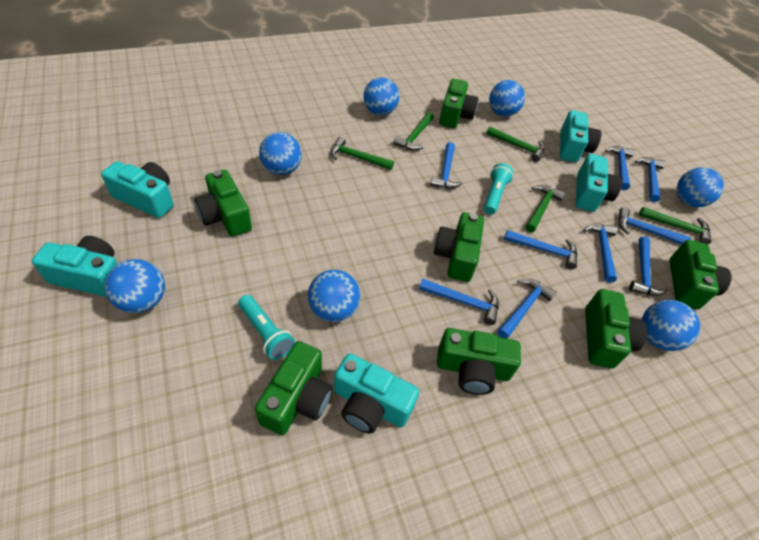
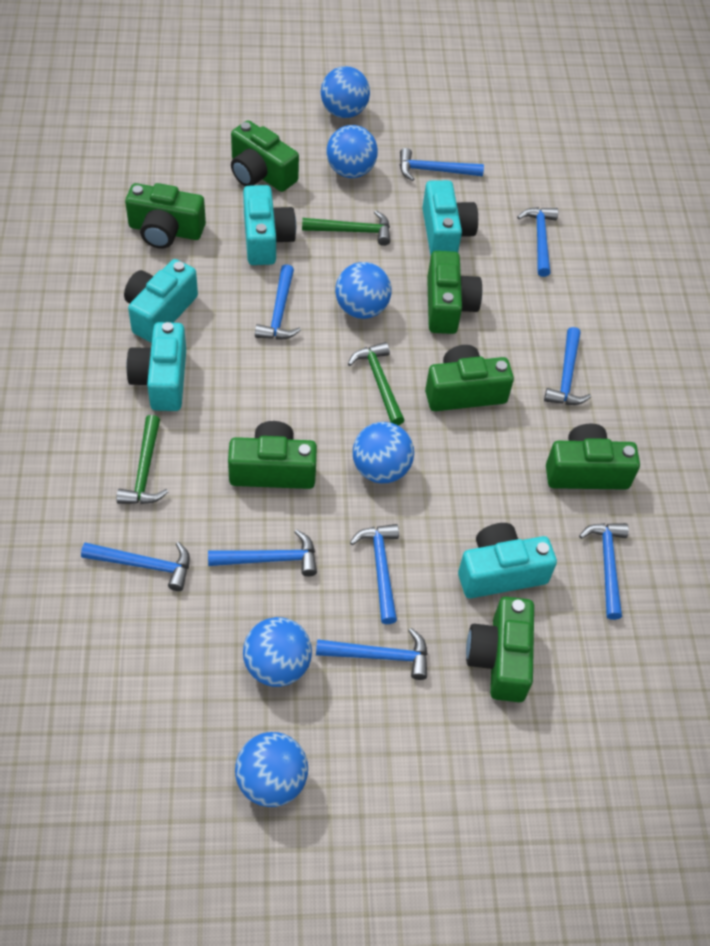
blue ball: 7 -> 6
green hammer: 5 -> 3
turquoise flashlight: 2 -> 0

